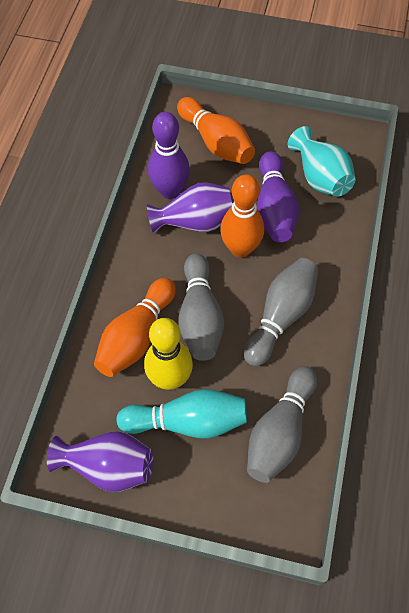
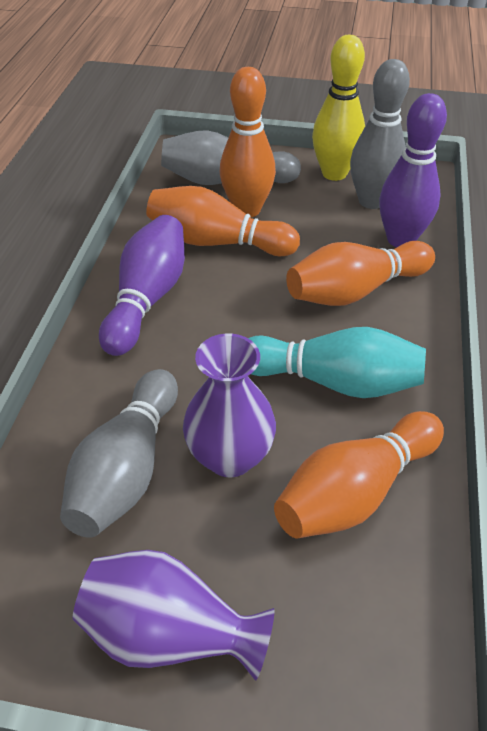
orange bowling pin: 3 -> 4
turquoise vase: 1 -> 0

